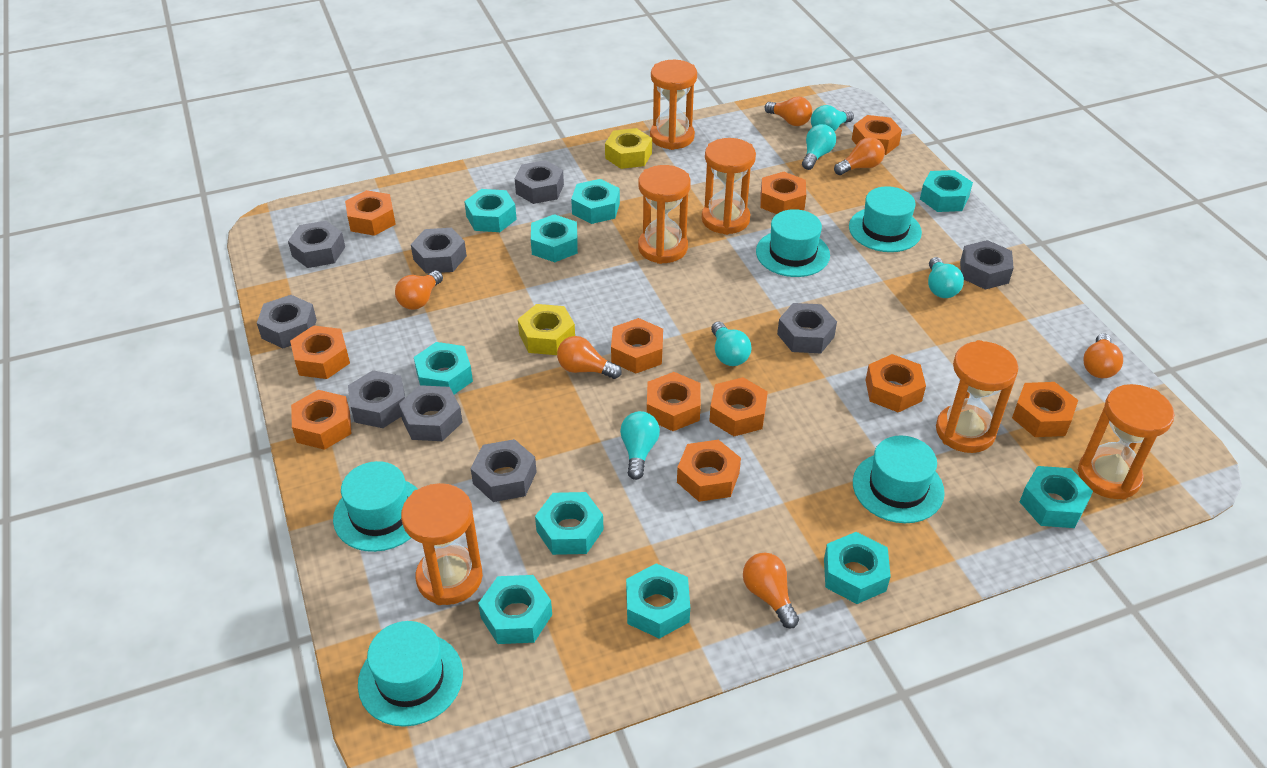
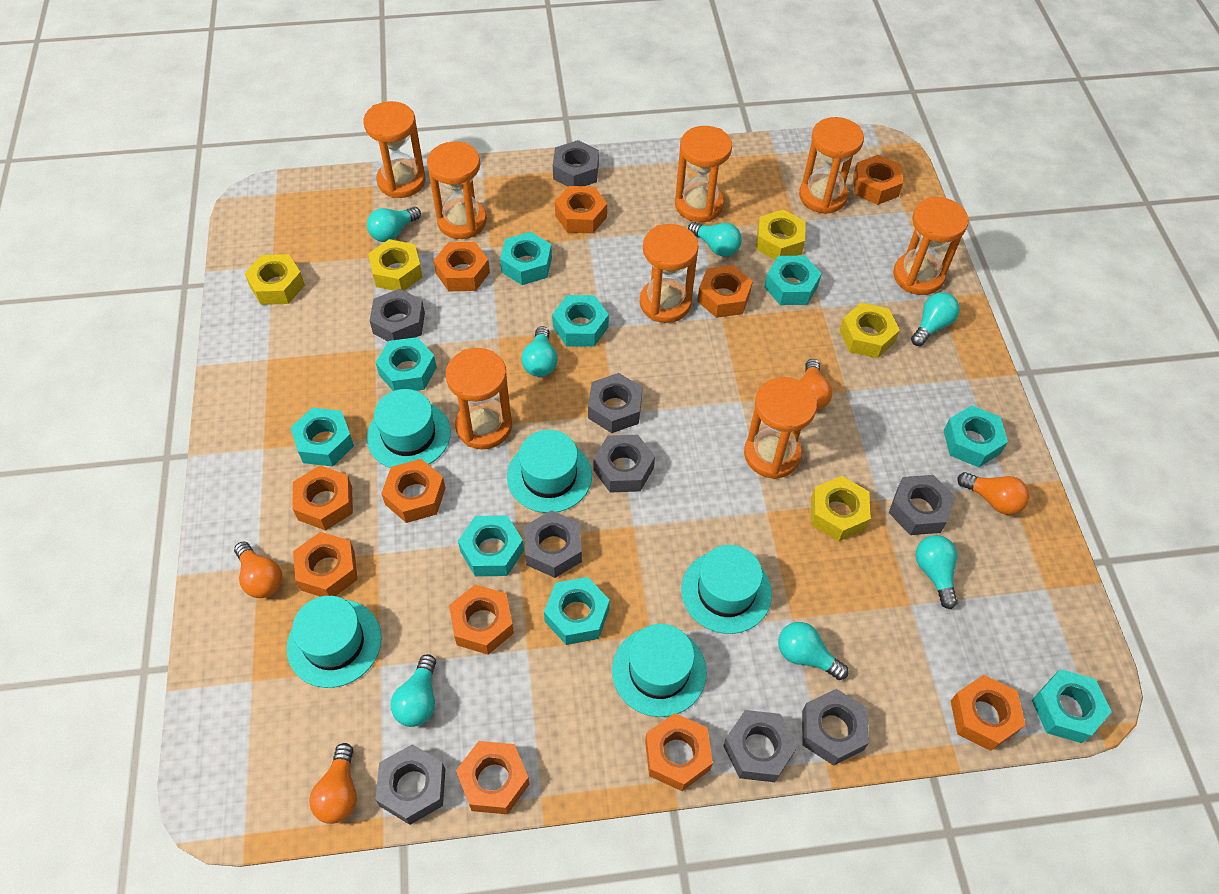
orange hourglass: 6 -> 8
orange light bulb: 6 -> 4
turquoise light bulb: 5 -> 7
turquoise nut: 10 -> 9
yellow nut: 2 -> 5

